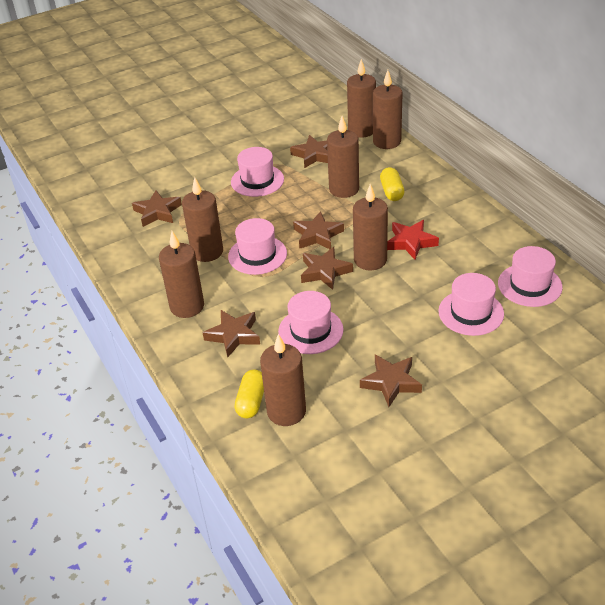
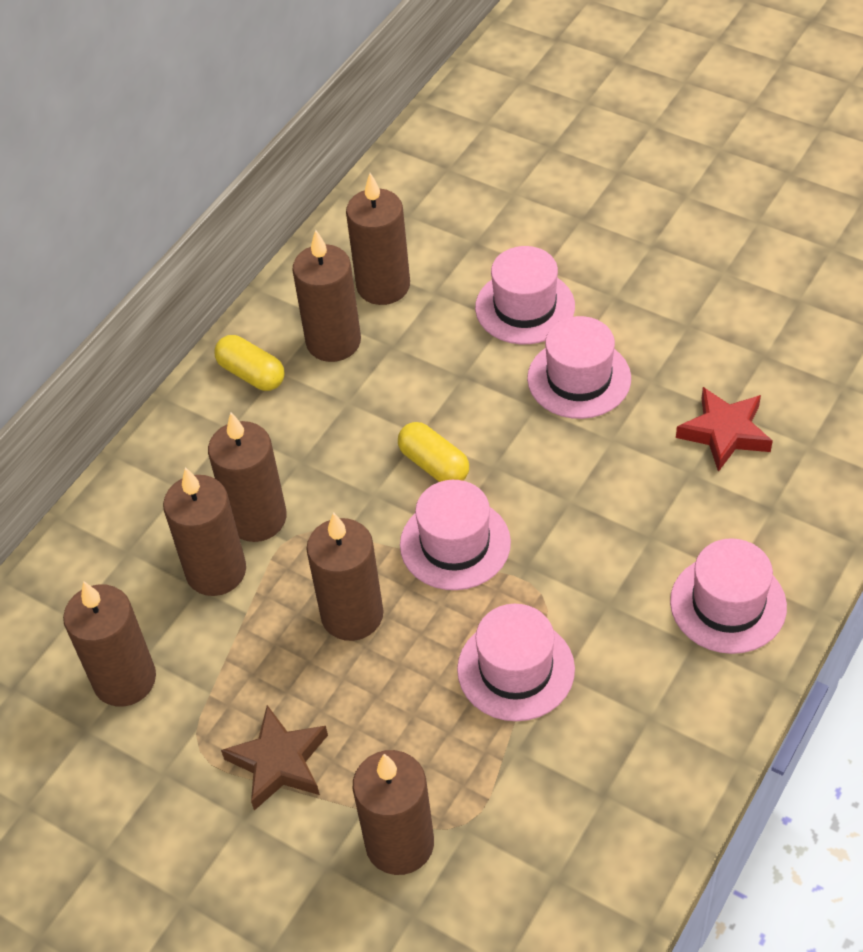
brown star: 6 -> 1

